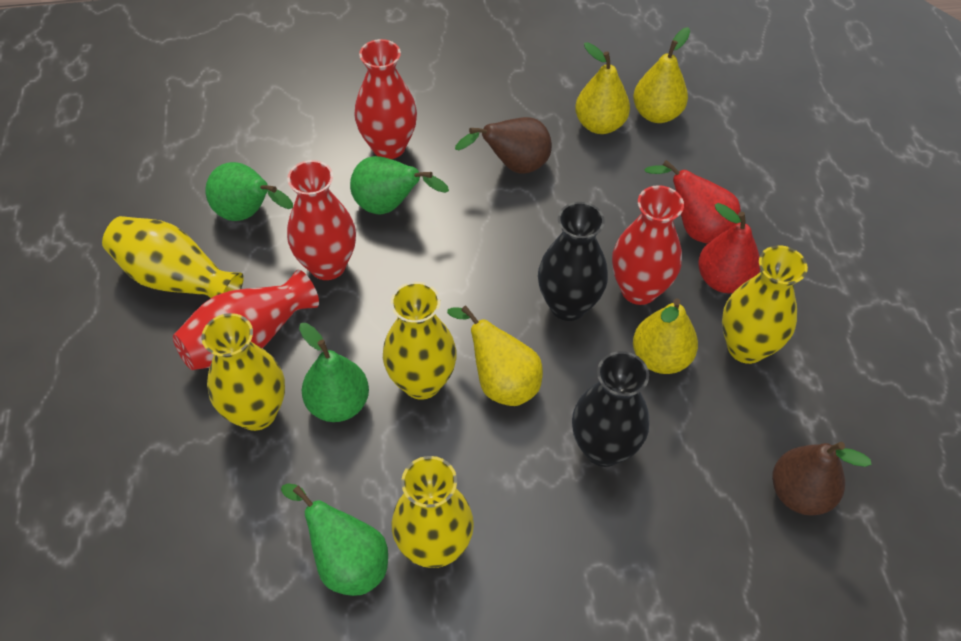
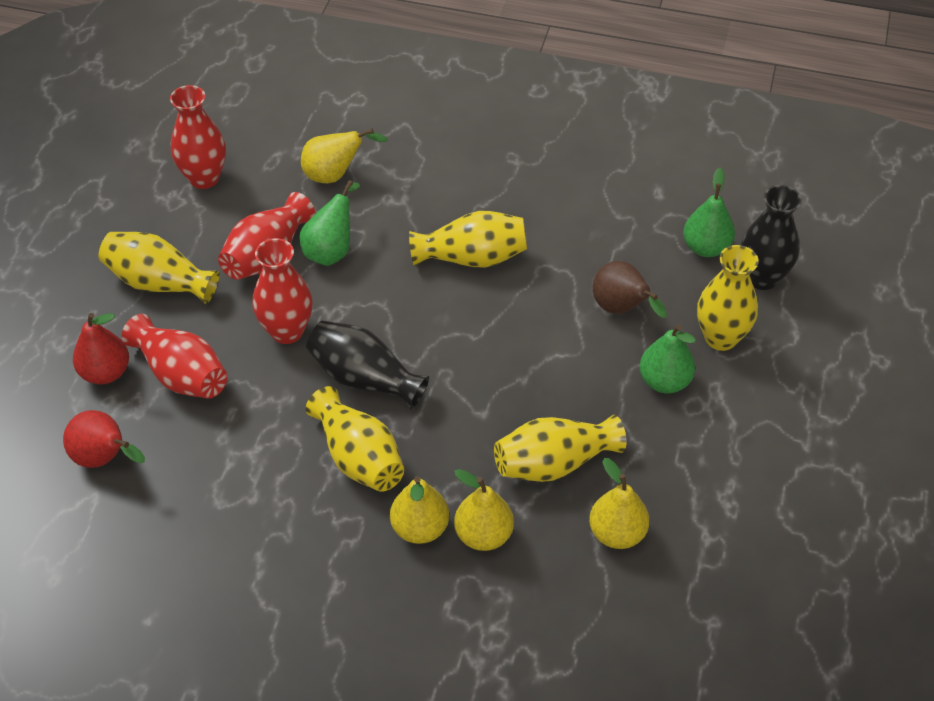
brown pear: 2 -> 1
green pear: 4 -> 3

